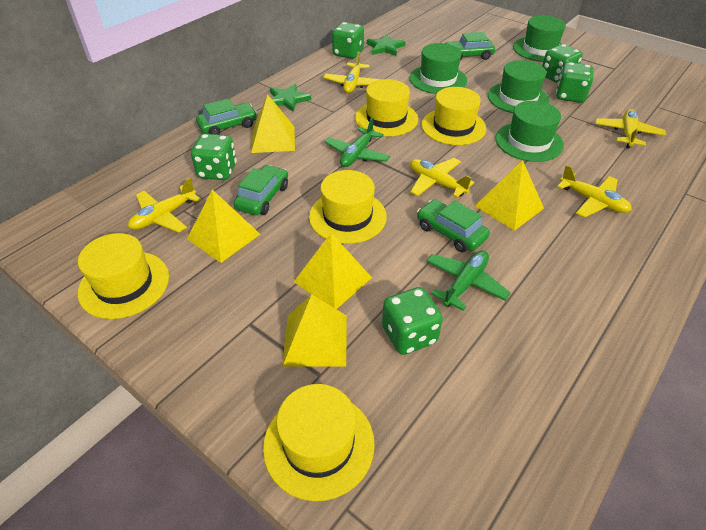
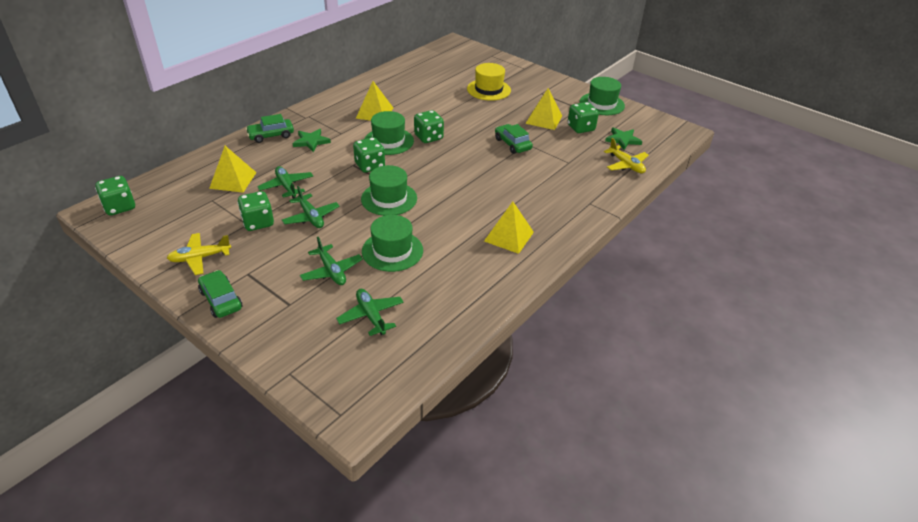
green car: 4 -> 3
green plane: 2 -> 4
yellow hat: 5 -> 1
yellow plane: 5 -> 2
yellow pyramid: 5 -> 4

